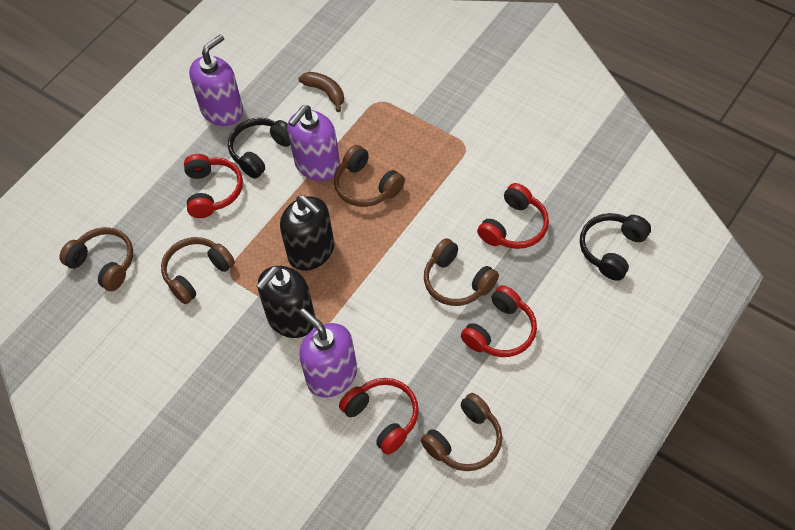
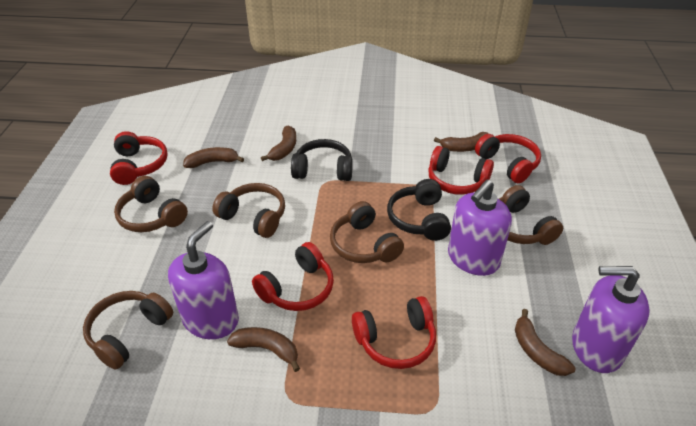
black soap dispenser: 2 -> 0
brown banana: 1 -> 5
red headphones: 4 -> 5

